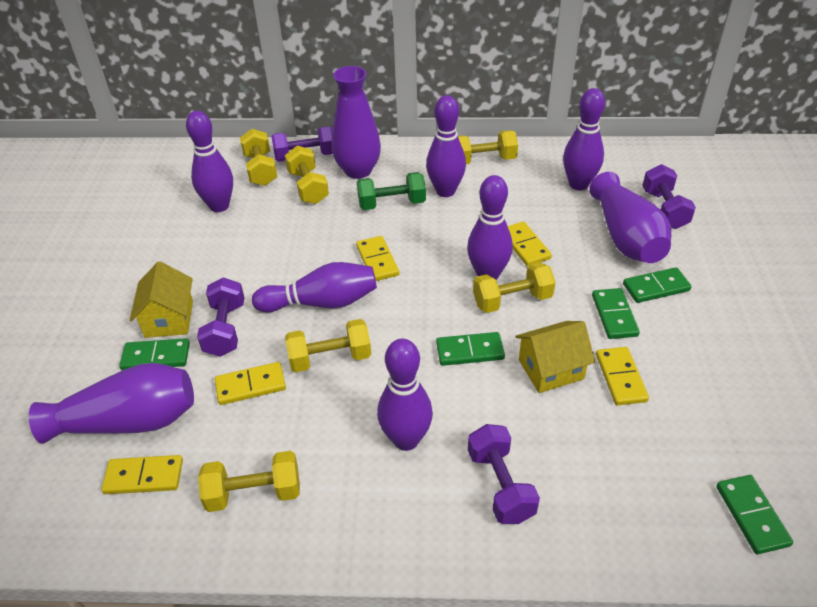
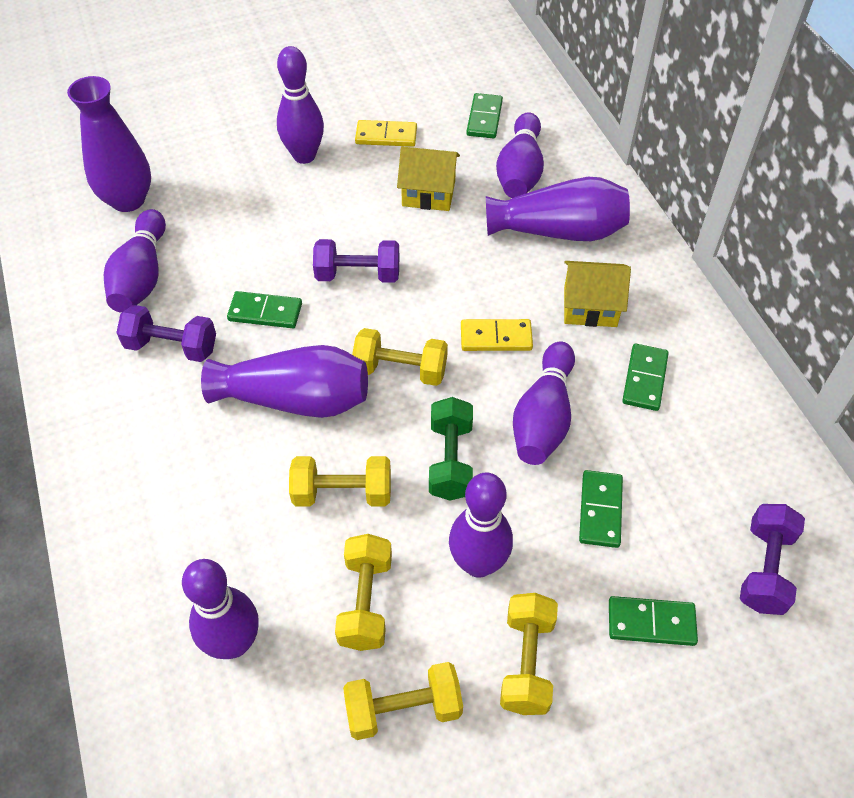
purple dumbbell: 4 -> 3
yellow domino: 5 -> 2
yellow dumbbell: 6 -> 5

